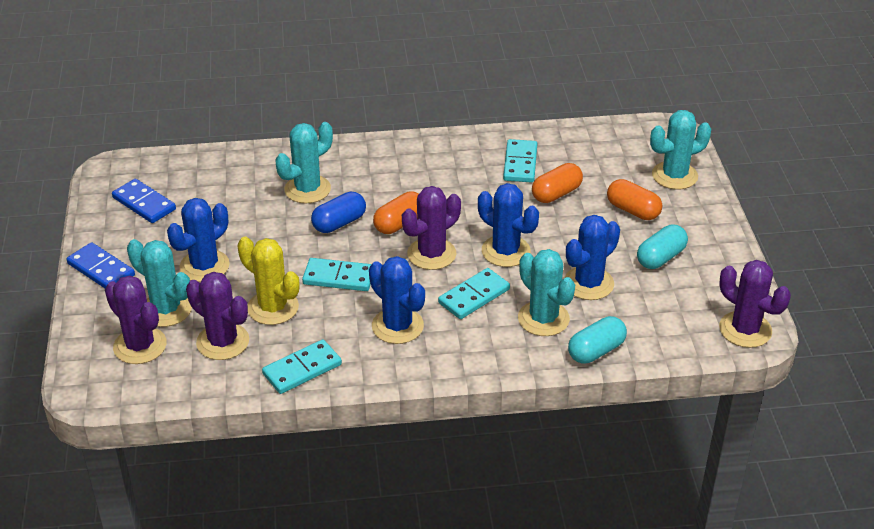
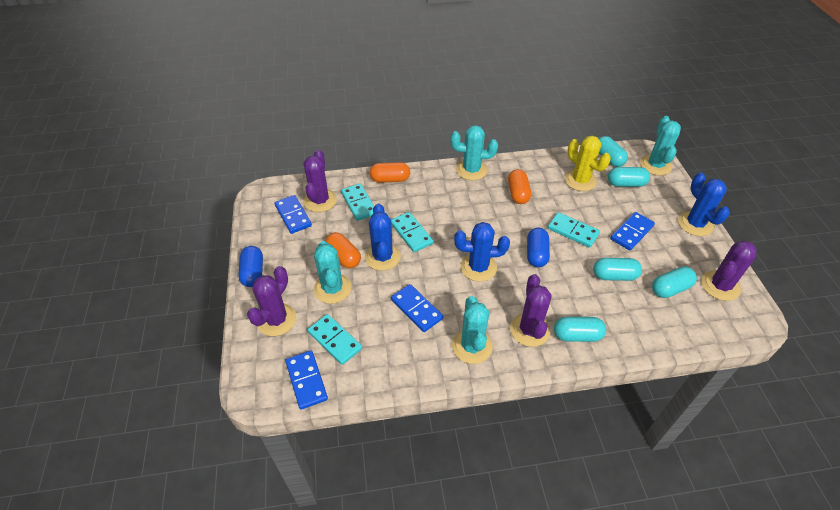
blue cactus: 4 -> 3
blue capsule: 1 -> 2
blue domino: 2 -> 4
turquoise capsule: 2 -> 5

